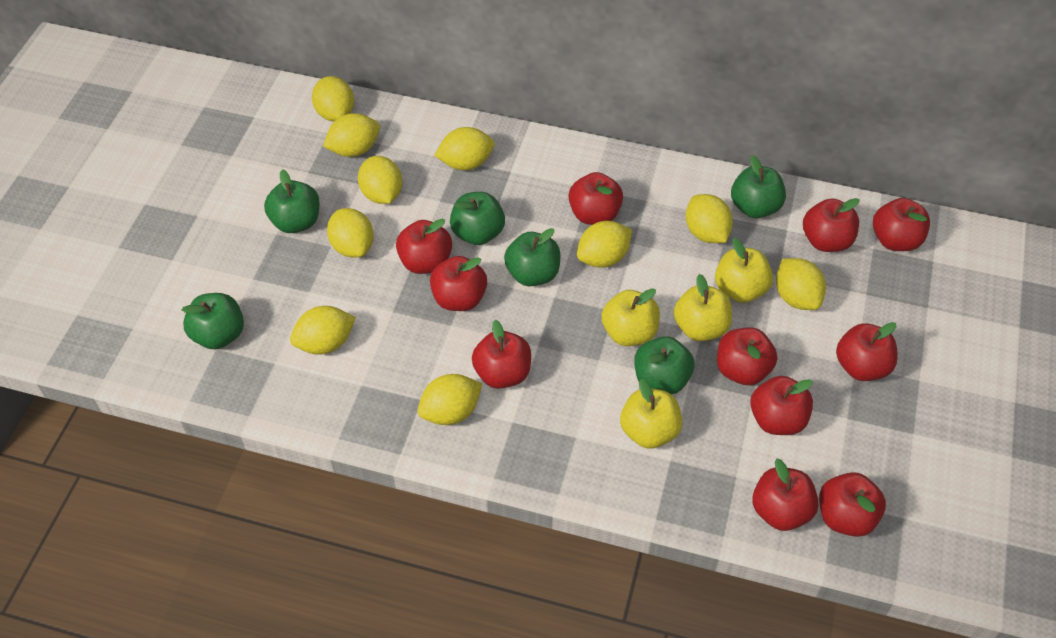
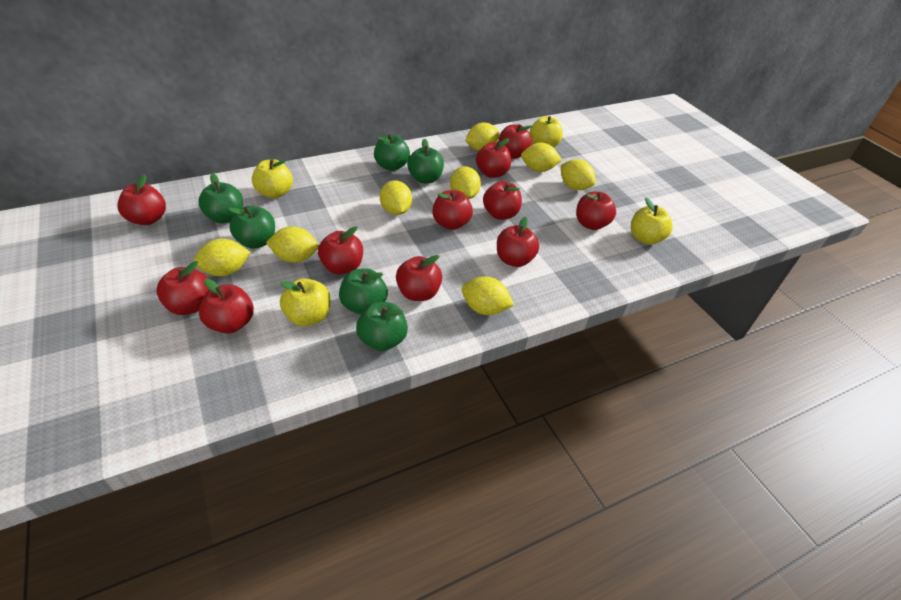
yellow lemon: 10 -> 8

